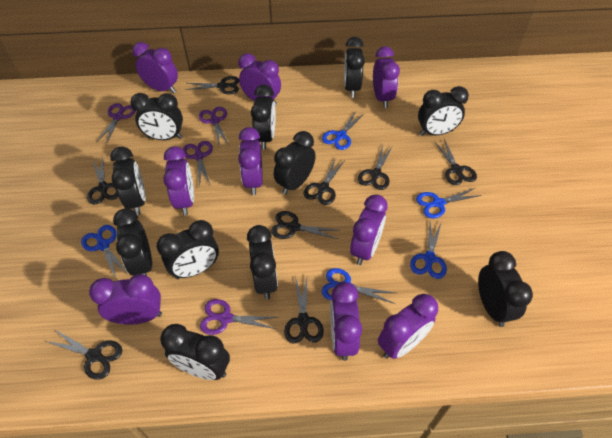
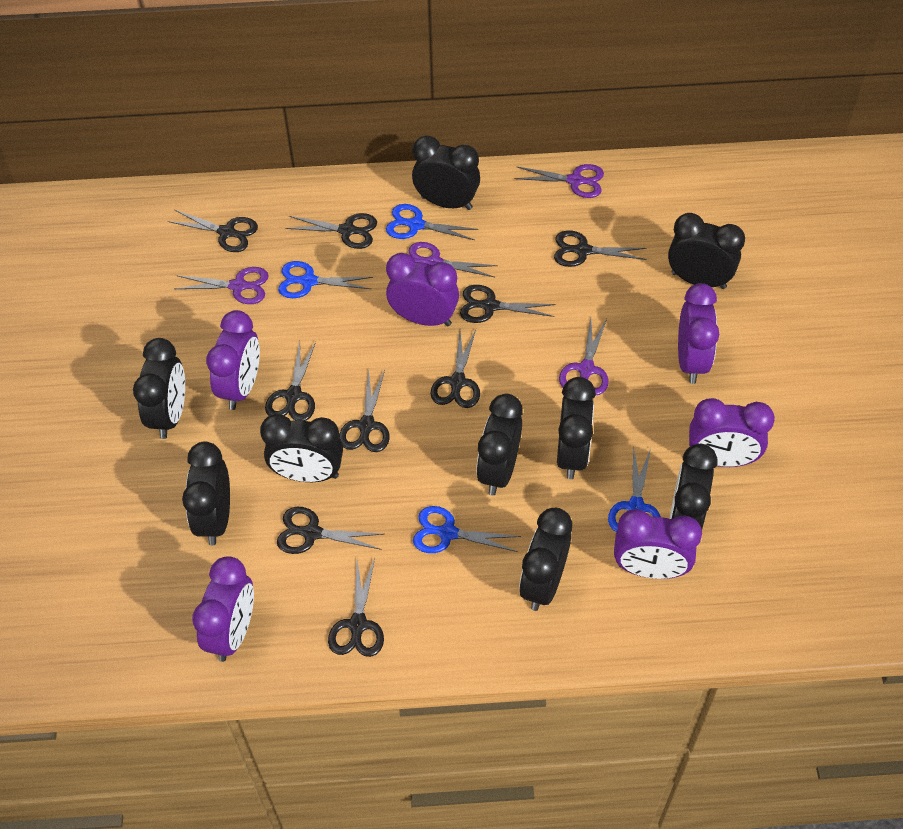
black clock: 11 -> 9
black scissors: 8 -> 9
blue scissors: 5 -> 4
purple clock: 9 -> 6

